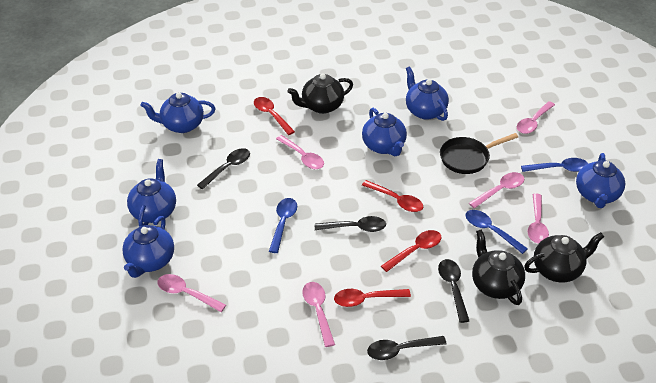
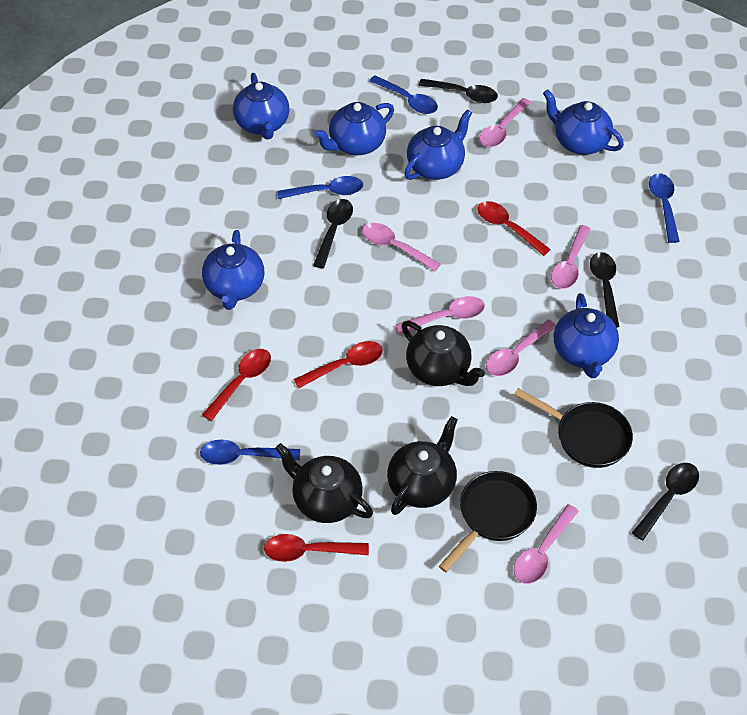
black pan: 1 -> 2
blue spoon: 3 -> 4

